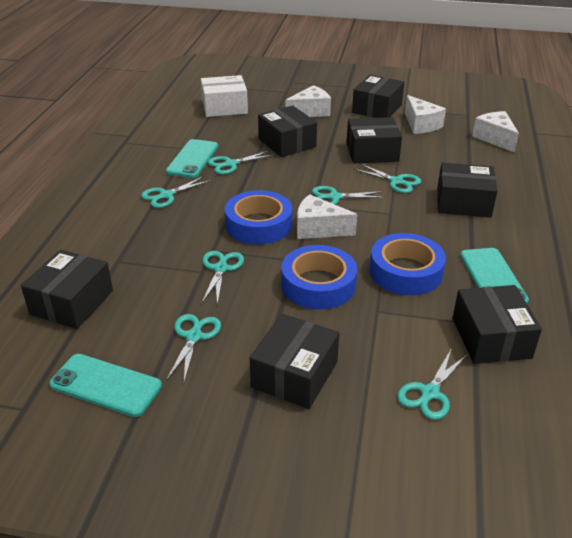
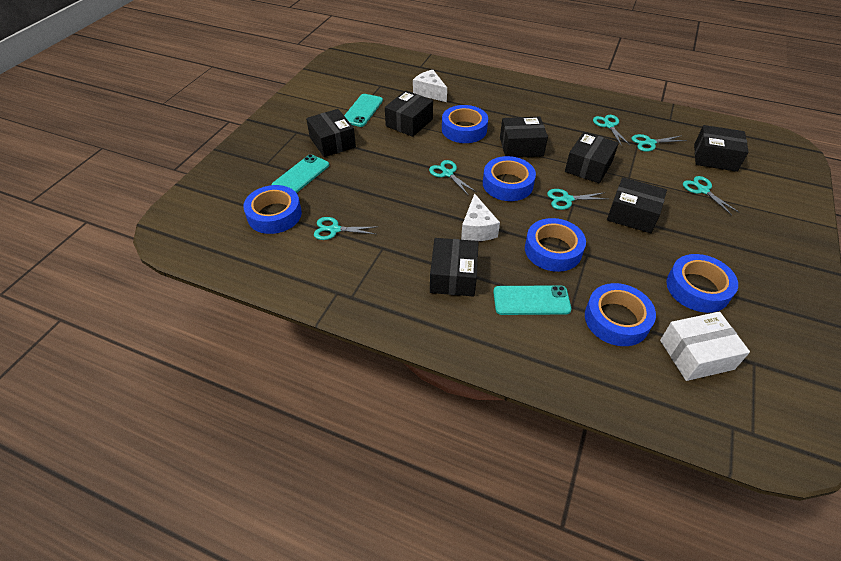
blue tape: 3 -> 6
turquoise scissors: 7 -> 6
white cheese: 4 -> 2

